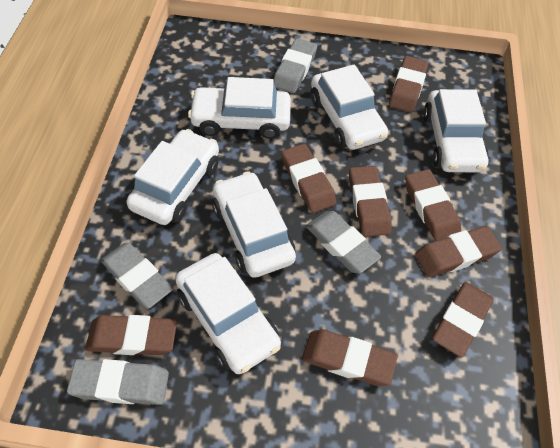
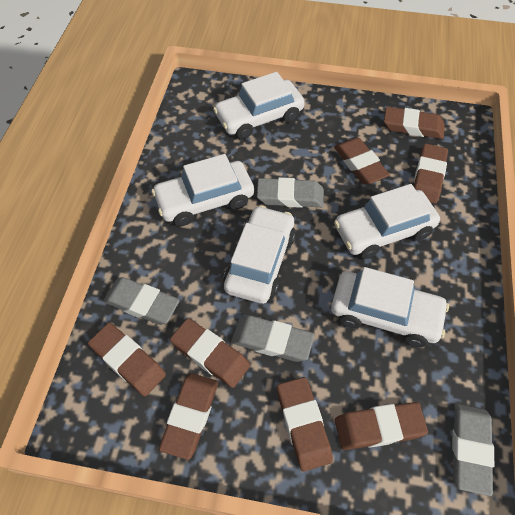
white car: 6 -> 5

